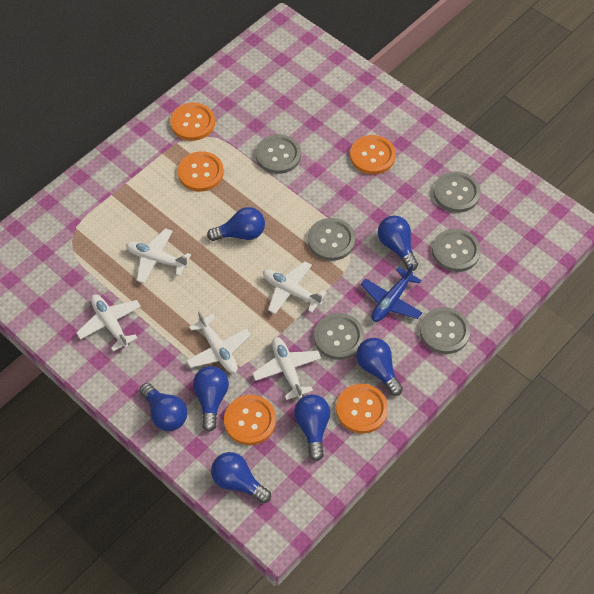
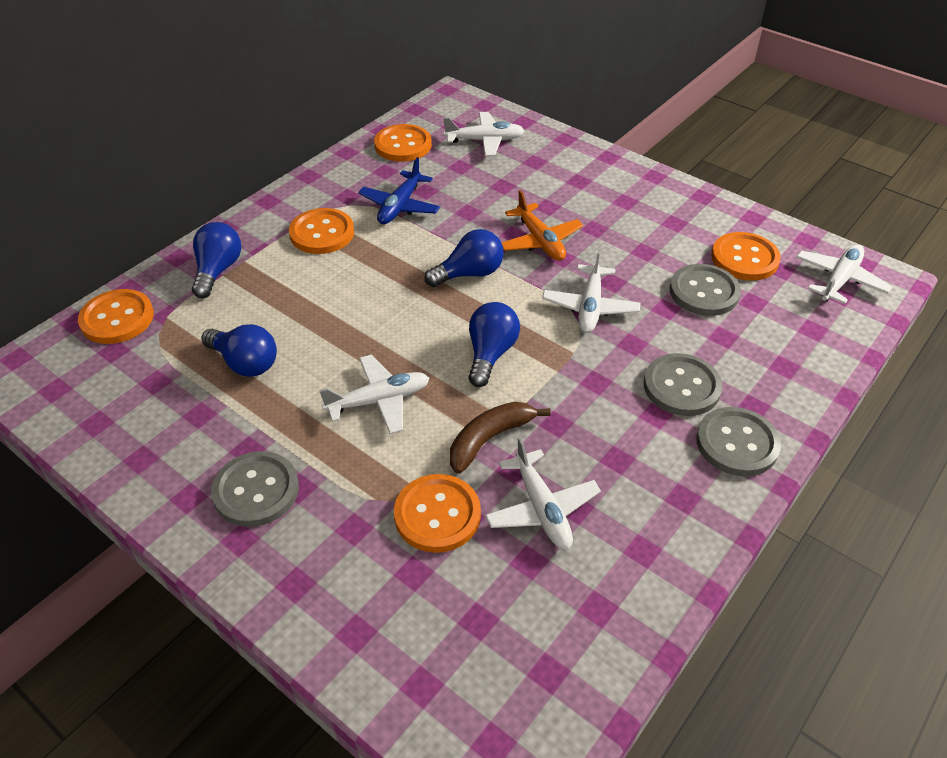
blue light bulb: 7 -> 4
brown banana: 0 -> 1
grey button: 6 -> 4
orange plane: 0 -> 1

